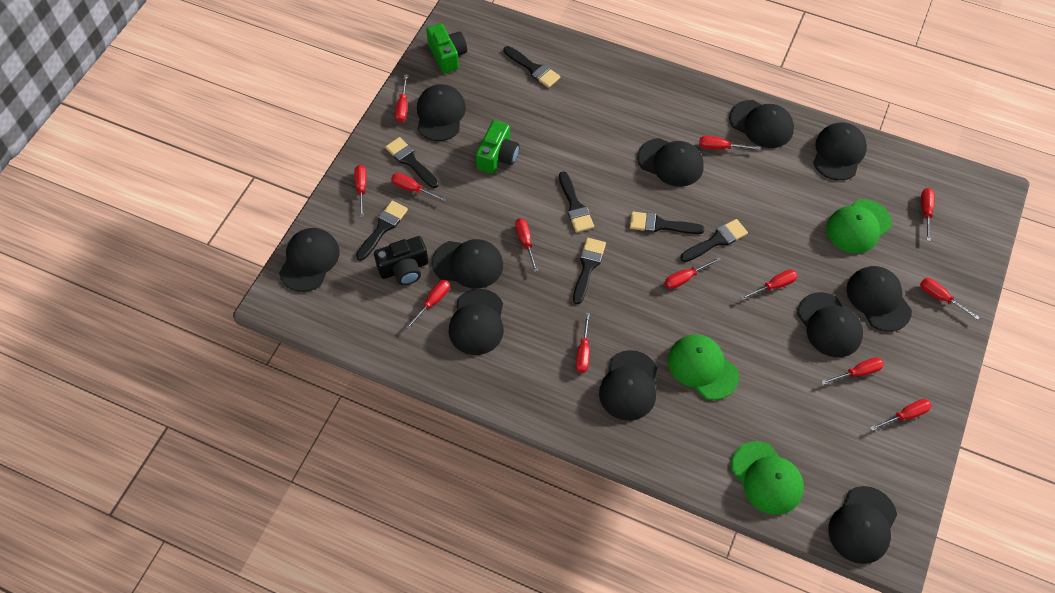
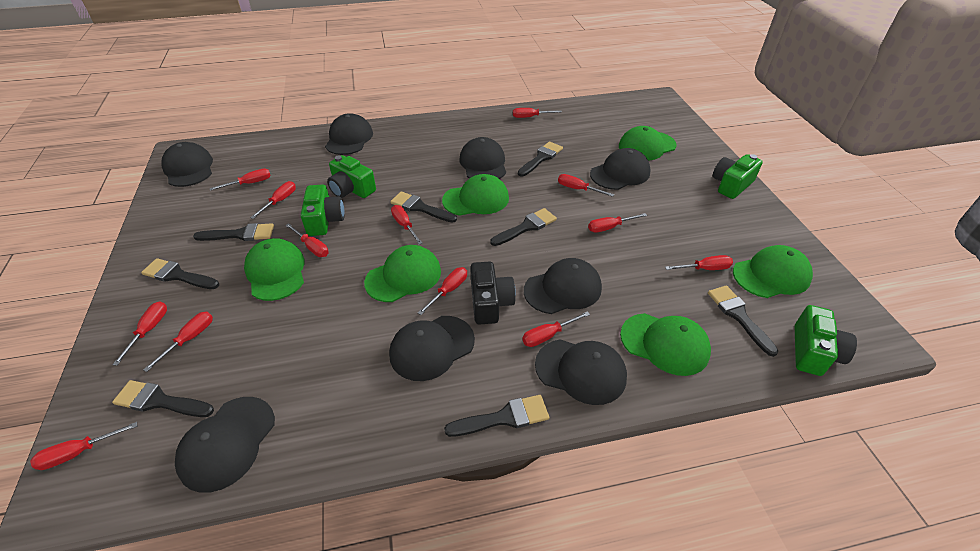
black brush: 7 -> 8
black cap: 11 -> 8
green camera: 2 -> 4
green cap: 3 -> 6

